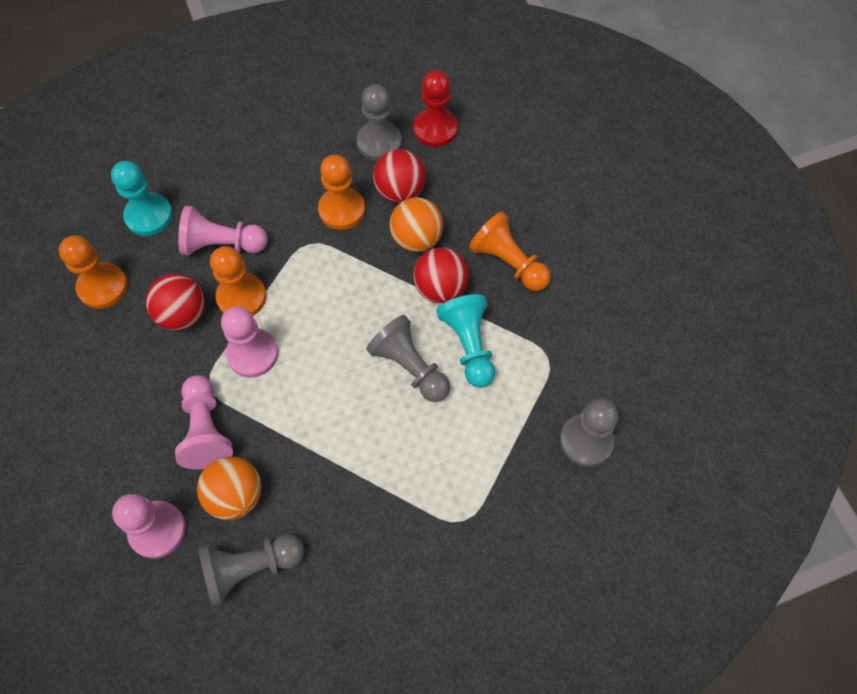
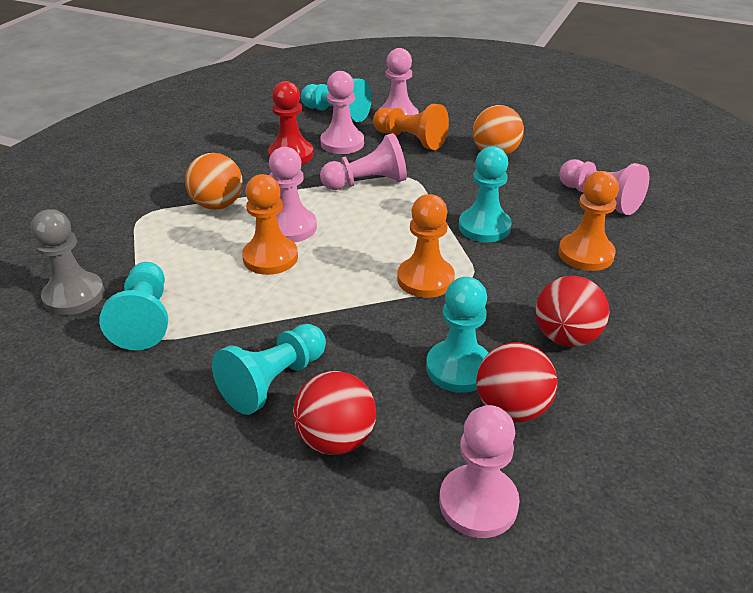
grey pawn: 4 -> 1
pink pawn: 4 -> 6
turquoise pawn: 2 -> 5

